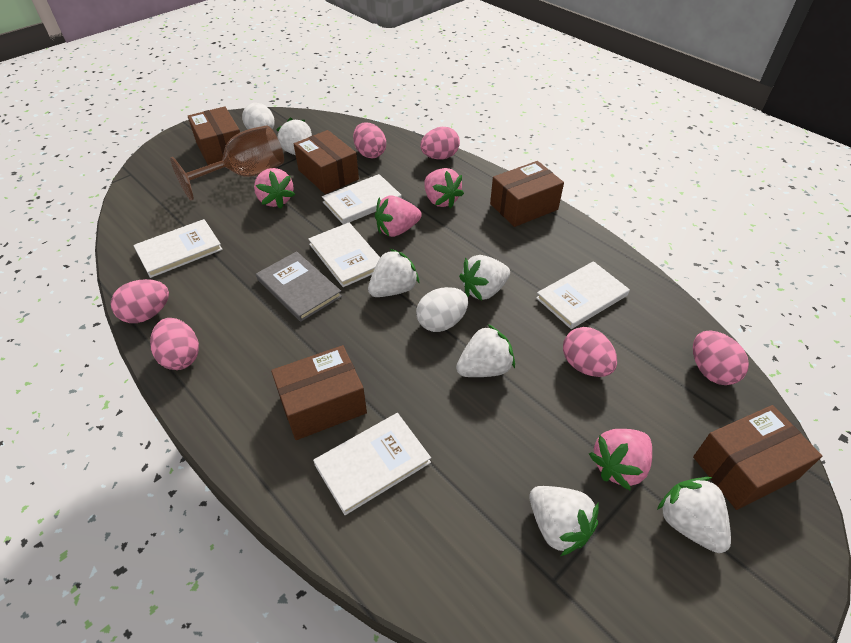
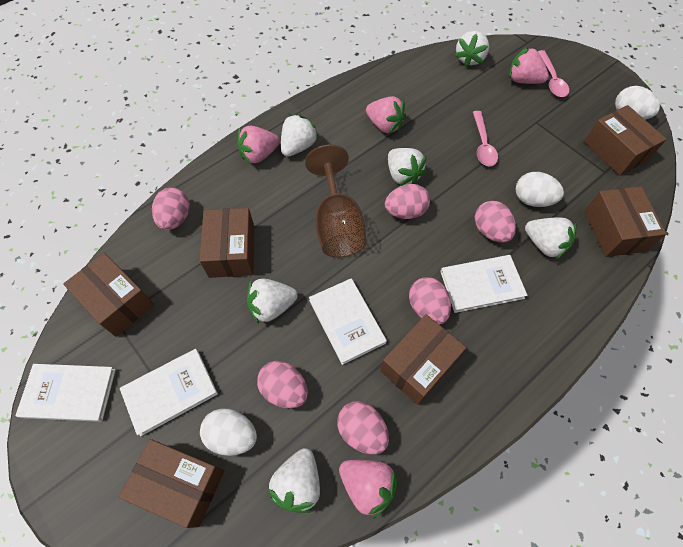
brown box: 5 -> 6
grey book: 1 -> 0
pink spoon: 0 -> 2
white book: 5 -> 4
white egg: 2 -> 3

